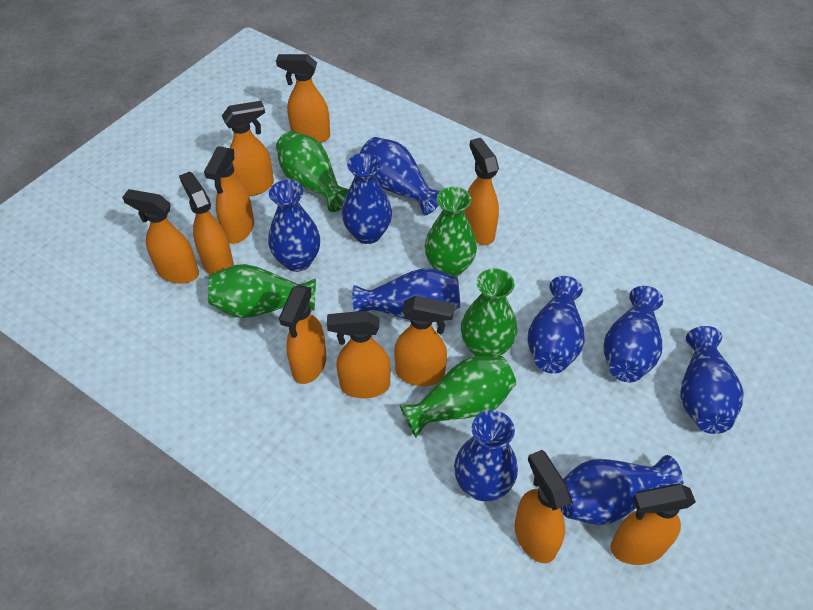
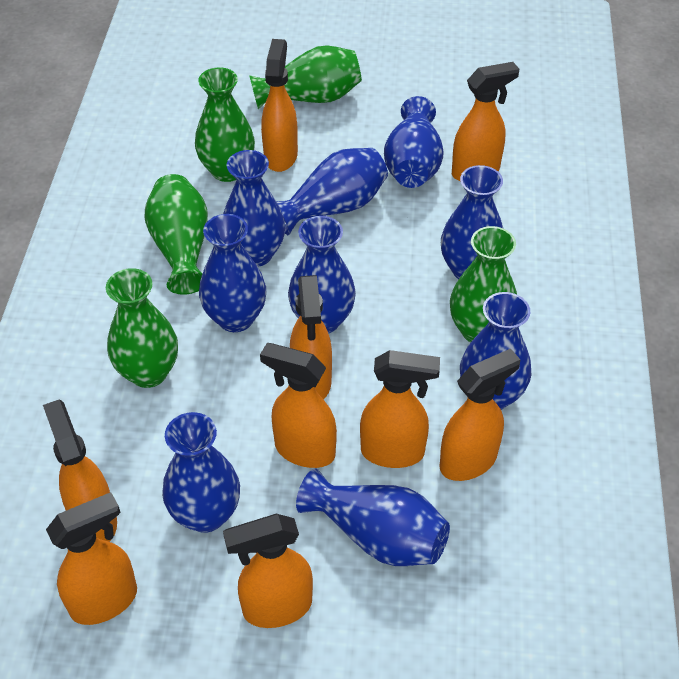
orange spray bottle: 11 -> 9

